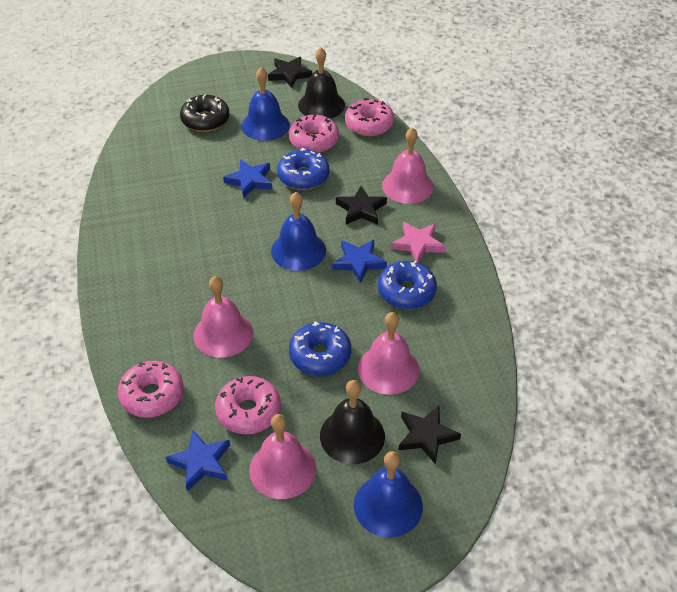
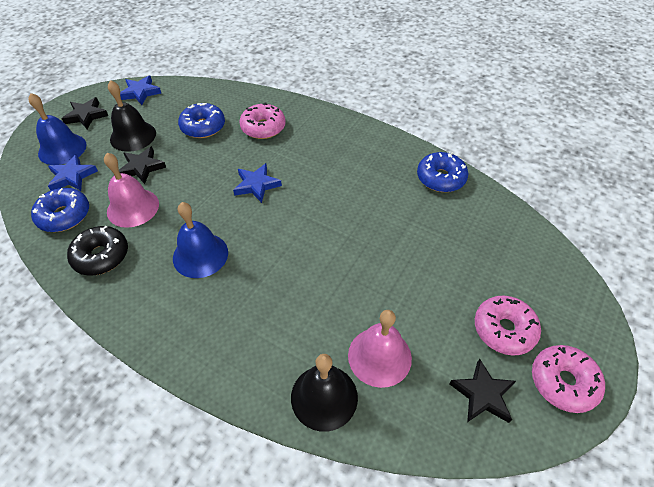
blue bell: 3 -> 2
pink bell: 4 -> 2
pink donut: 4 -> 3
pink star: 1 -> 0

